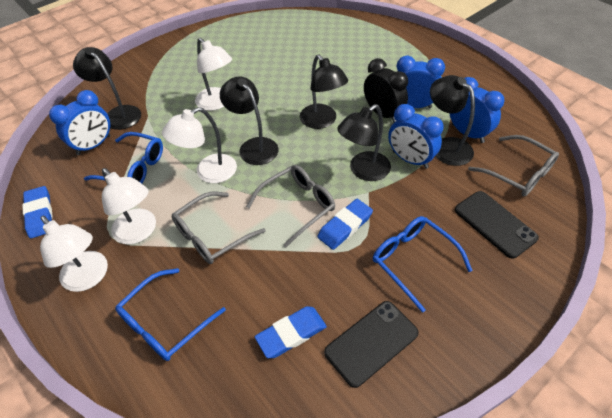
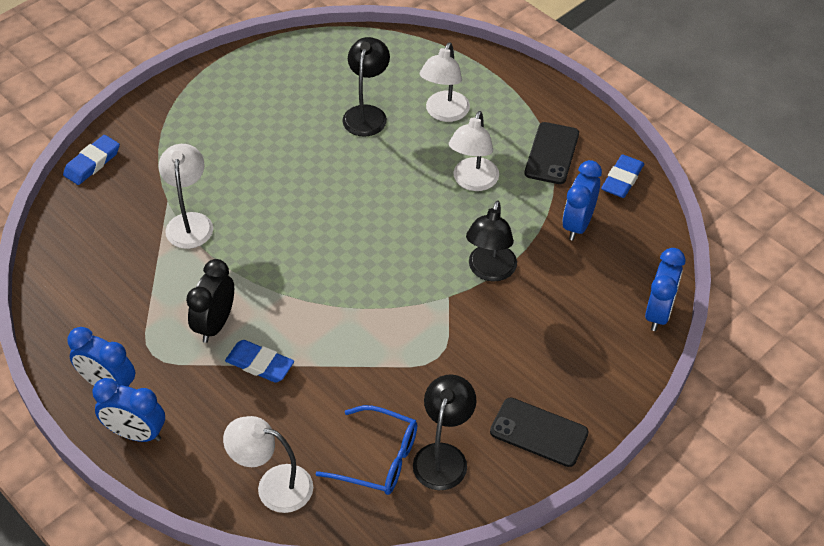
black lamp: 5 -> 3
blue glasses: 3 -> 1
grey glasses: 3 -> 0

